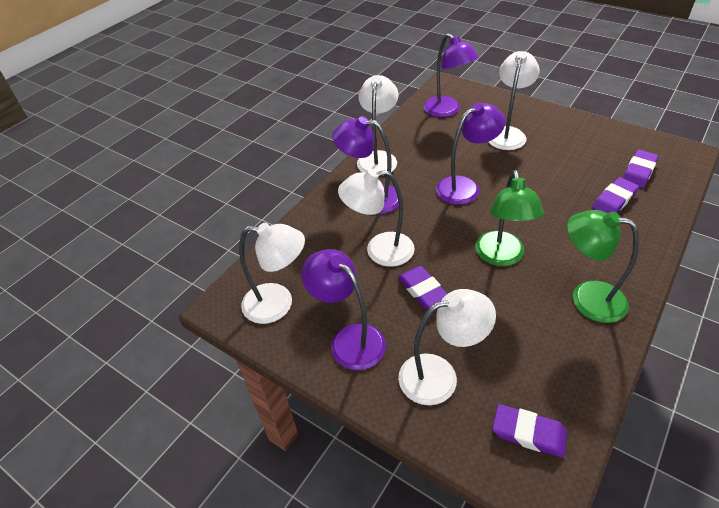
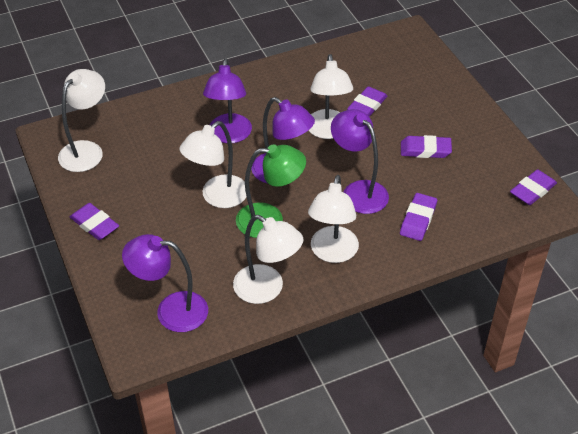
green lamp: 2 -> 1
purple eraser: 4 -> 5

